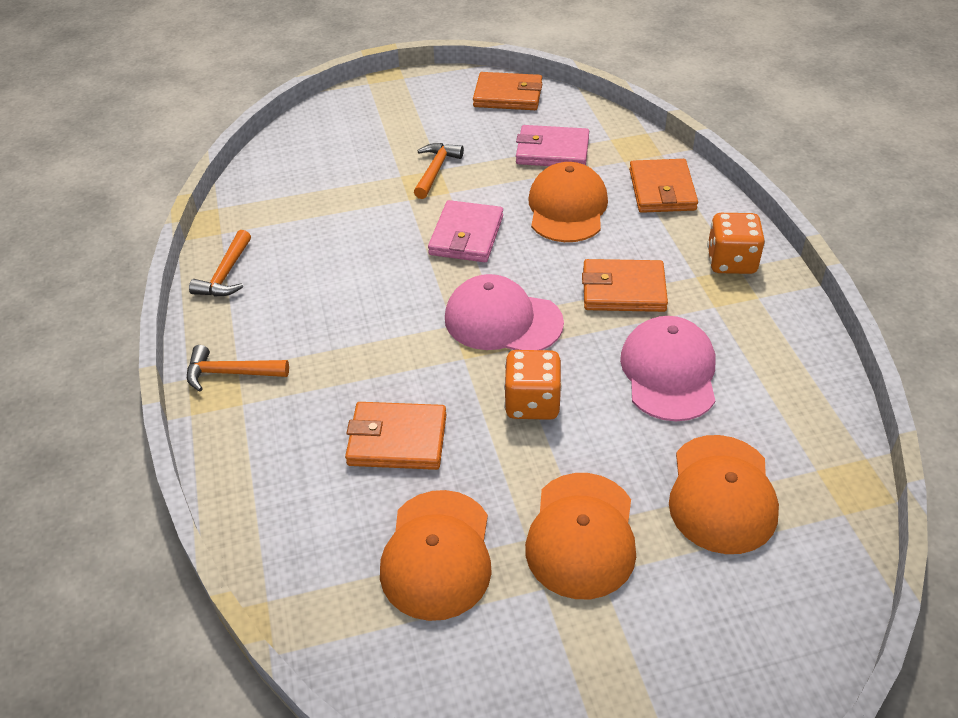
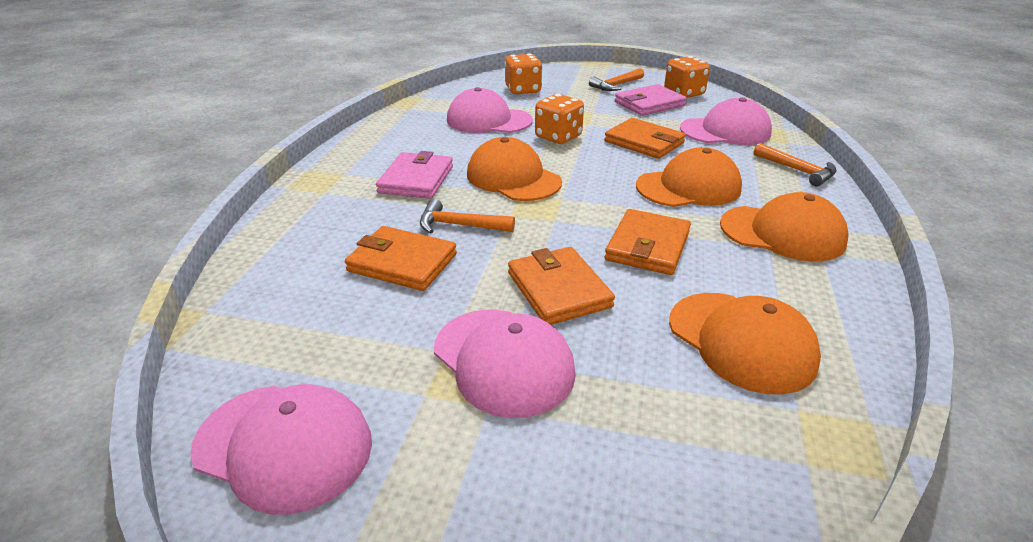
orange dice: 2 -> 3
pink cap: 2 -> 4

